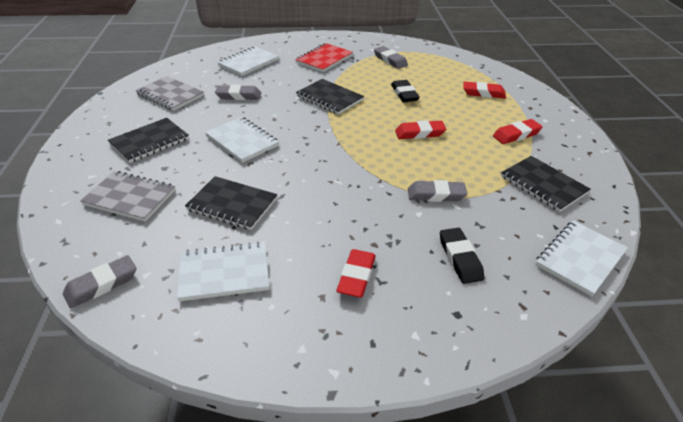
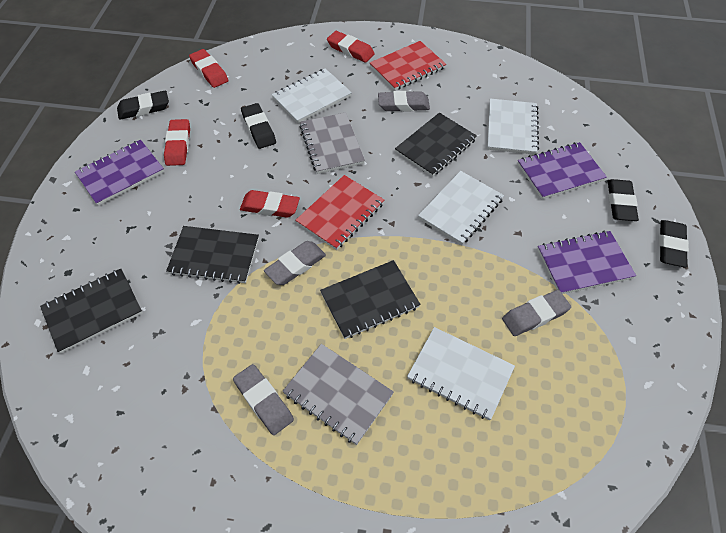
black eraser: 2 -> 4
purple notebook: 0 -> 3
red notebook: 1 -> 2

